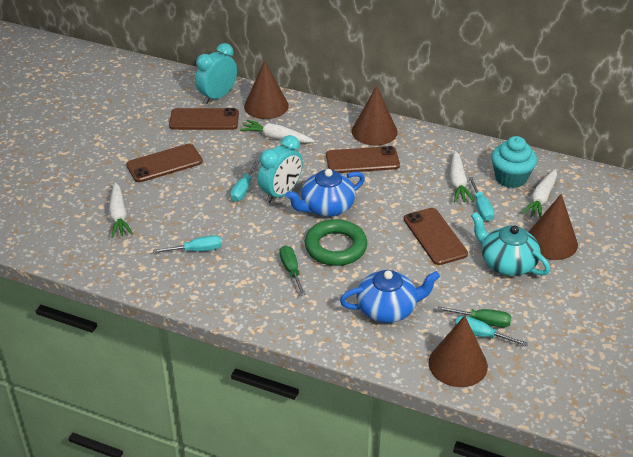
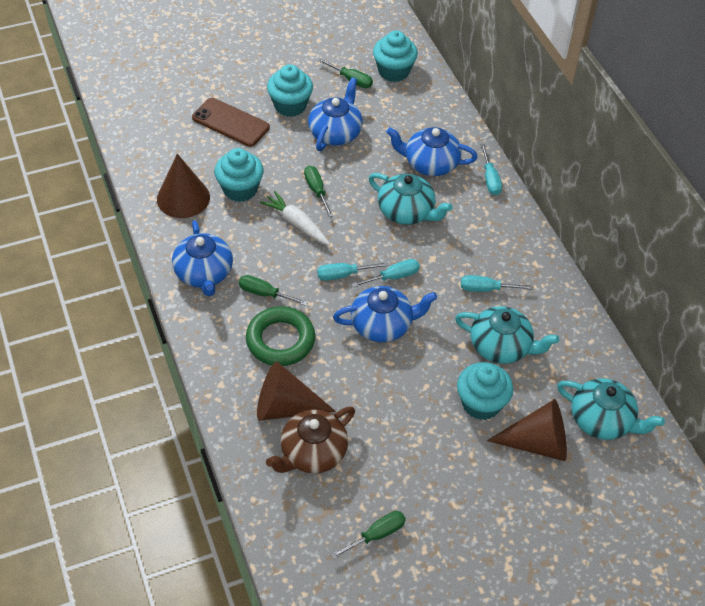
blue teapot: 2 -> 4
brown cone: 4 -> 3
brown phone: 4 -> 1
brown teapot: 0 -> 1
green screwdriver: 2 -> 4
turquoise clock: 2 -> 0
turquoise cupcake: 1 -> 4
turquoise teapot: 1 -> 3
white carrot: 4 -> 1

